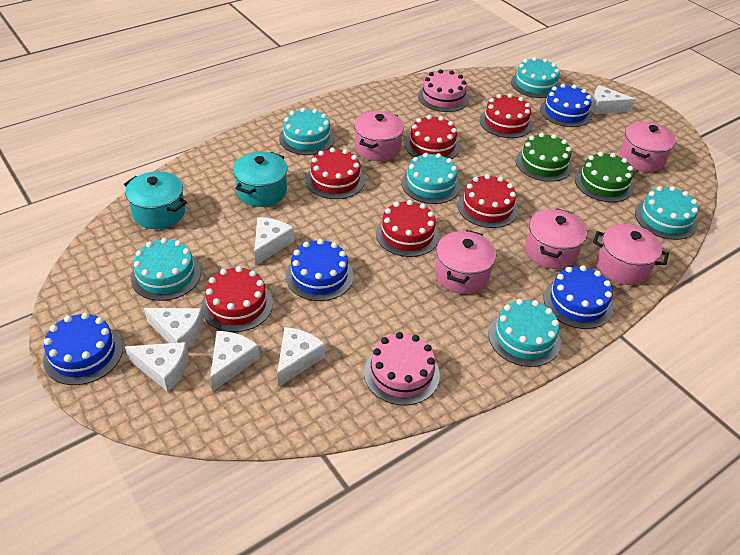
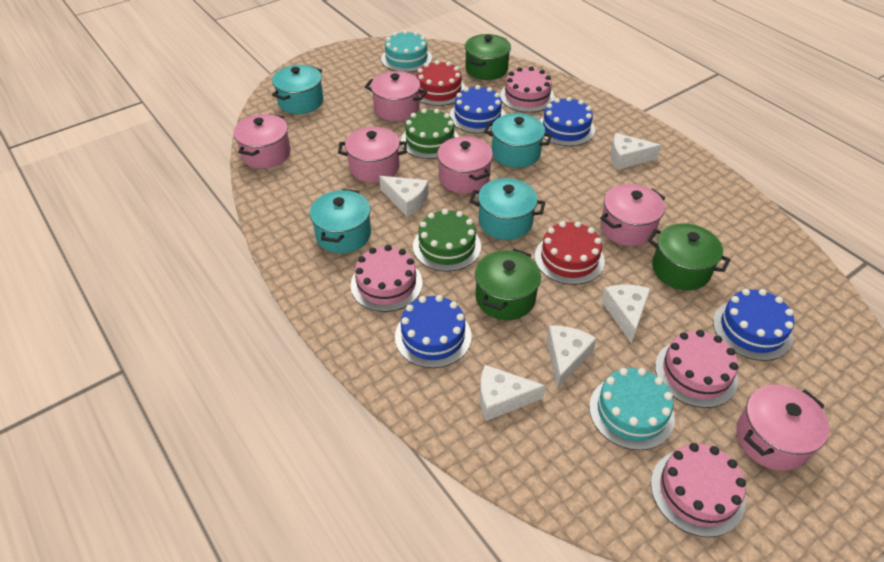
green pot: 0 -> 3
pink cake: 2 -> 4
pink pot: 5 -> 6
red cake: 6 -> 2
turquoise cake: 6 -> 2
turquoise pot: 2 -> 4
white cheese: 6 -> 5

